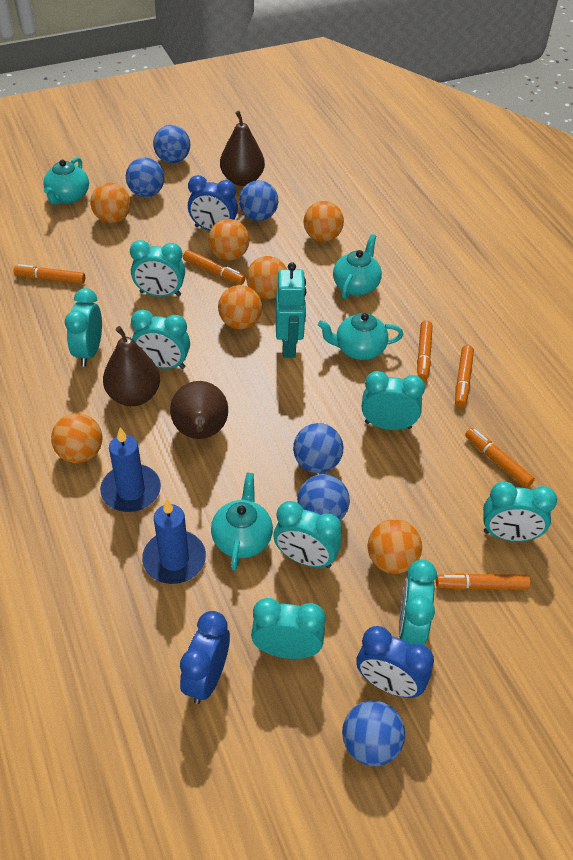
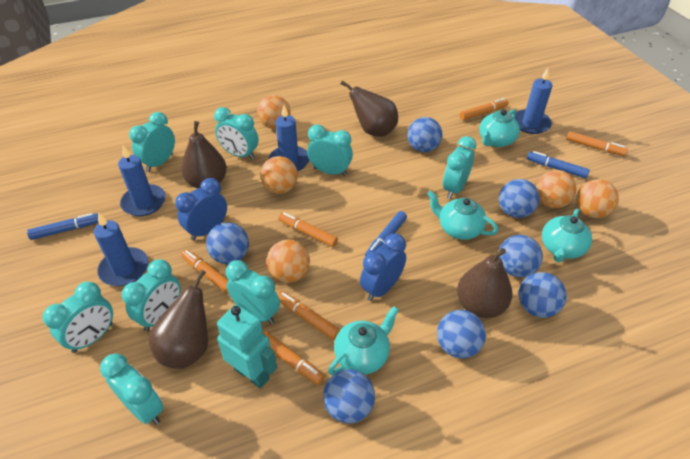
blue ball: 6 -> 7
blue candle: 2 -> 4
blue clock: 3 -> 2
blue marker: 0 -> 3
brown pear: 3 -> 4
orange ball: 7 -> 5

